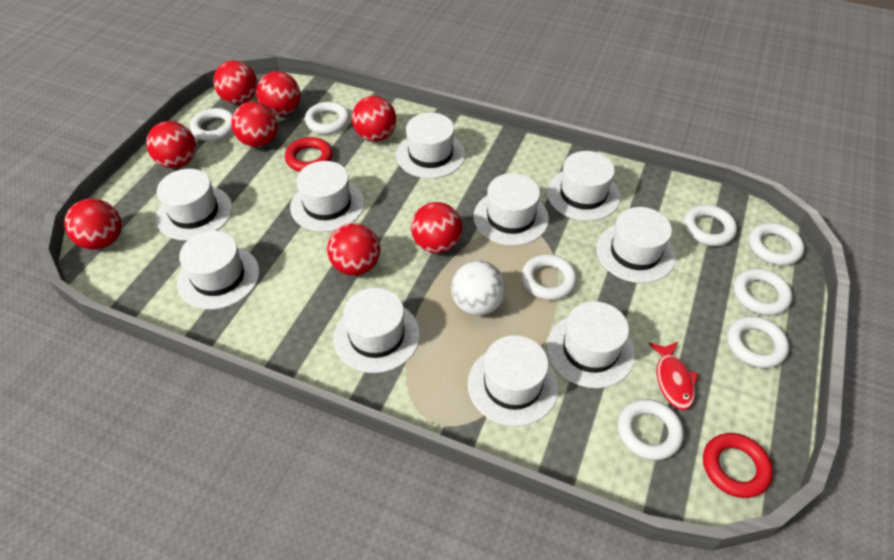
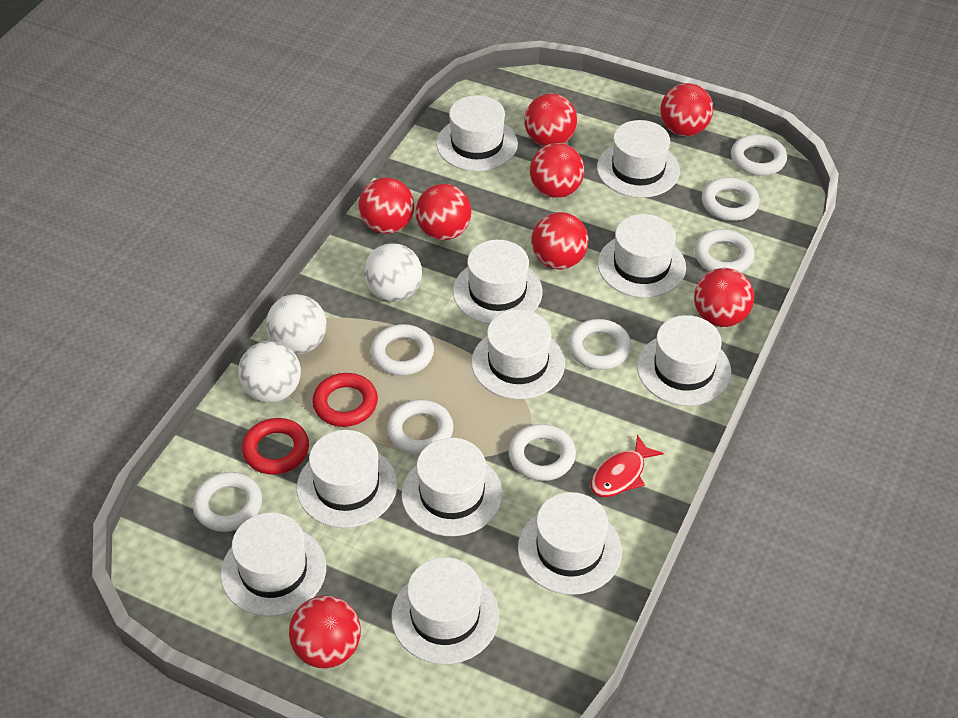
white ball: 1 -> 3
white hat: 10 -> 11

